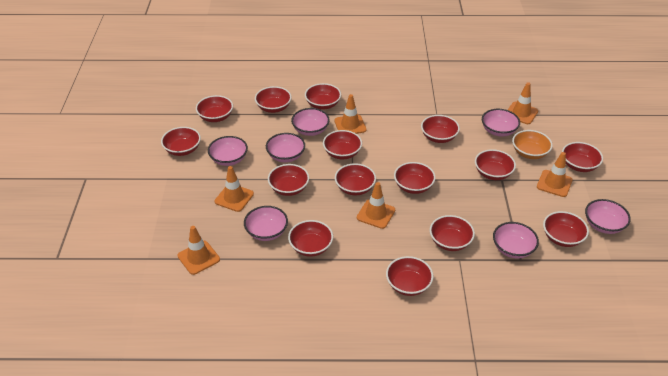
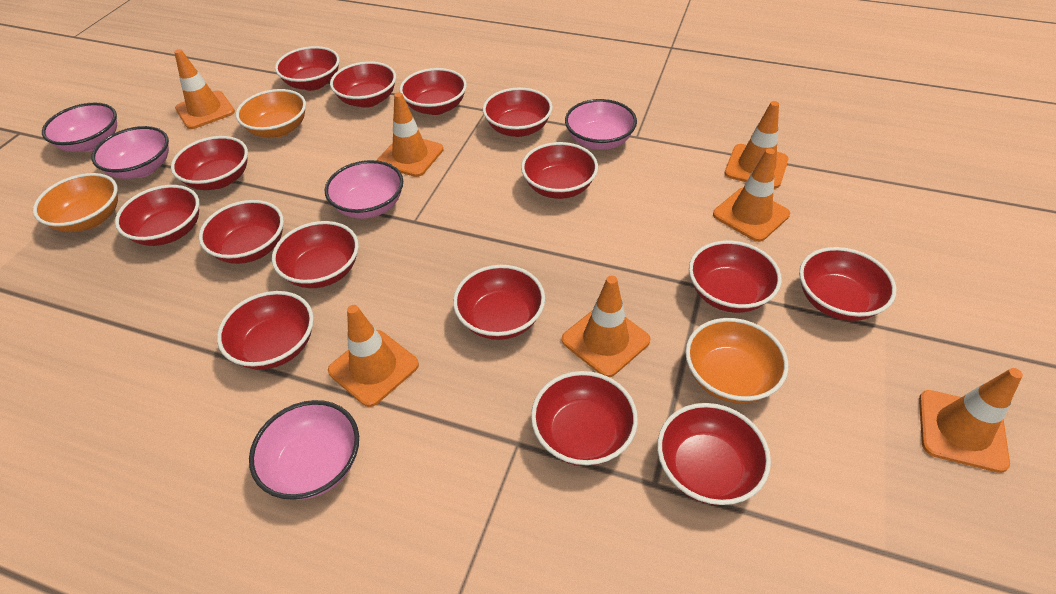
orange bowl: 1 -> 3
orange traffic cone: 6 -> 7
pink bowl: 7 -> 5

